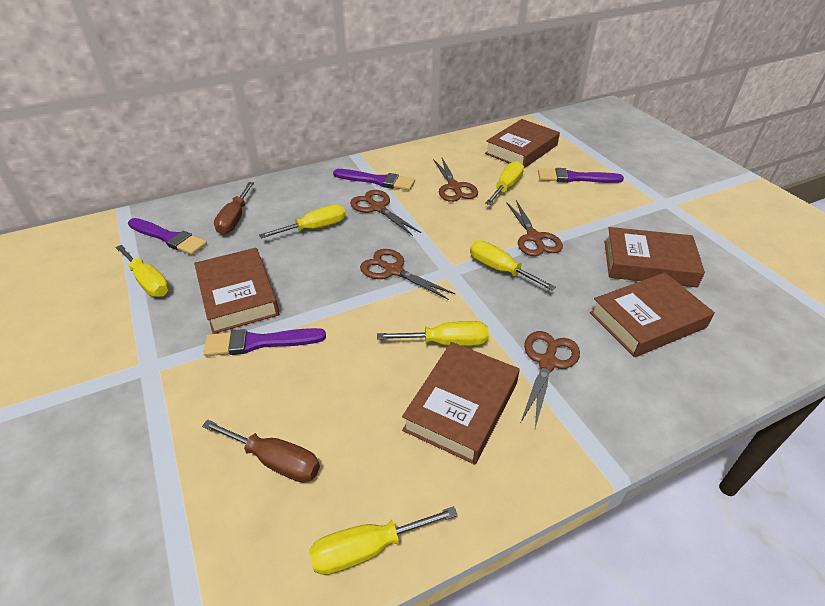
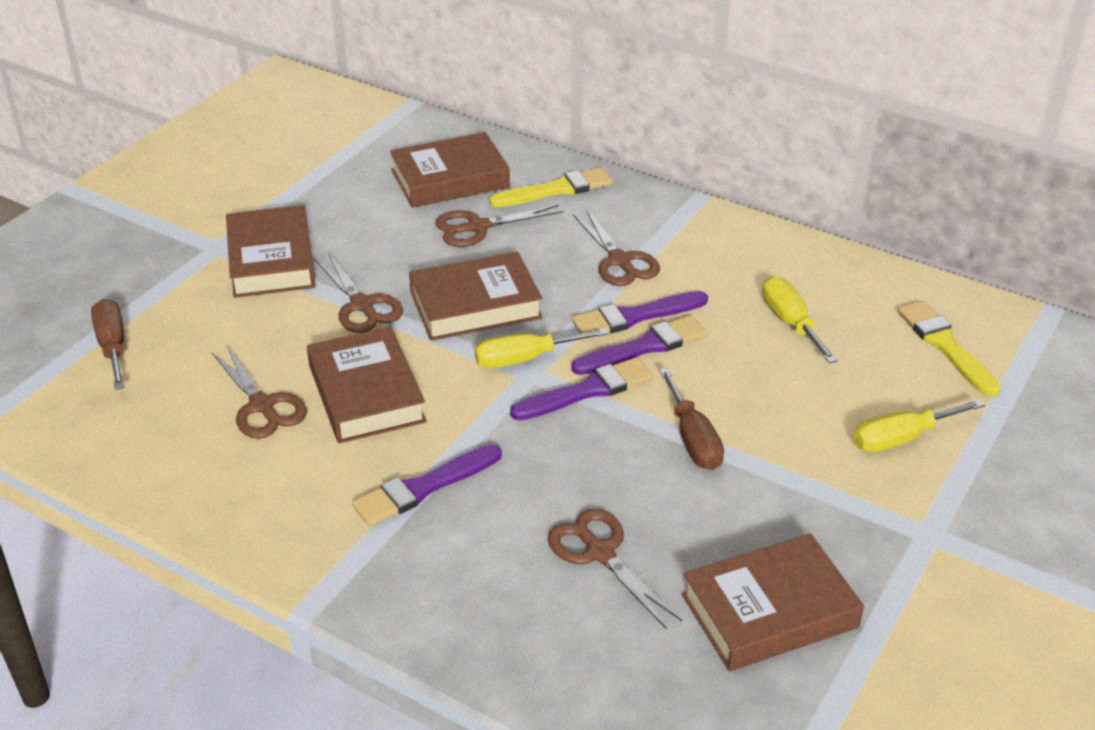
yellow brush: 0 -> 2
yellow screwdriver: 6 -> 3

